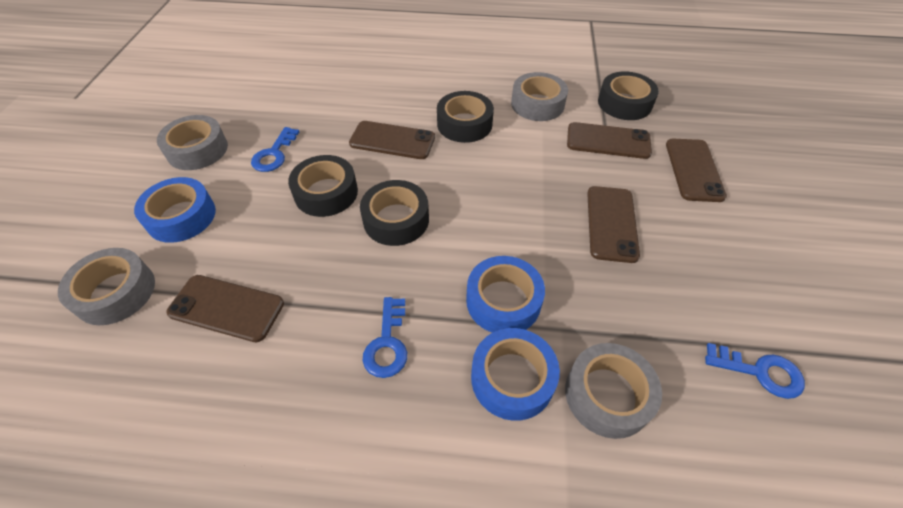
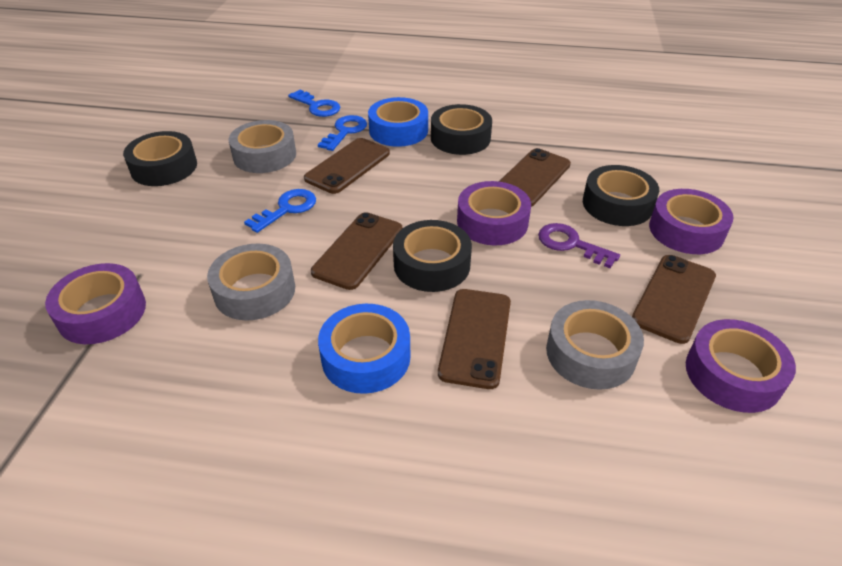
blue tape: 3 -> 2
grey tape: 4 -> 3
purple key: 0 -> 1
purple tape: 0 -> 4

